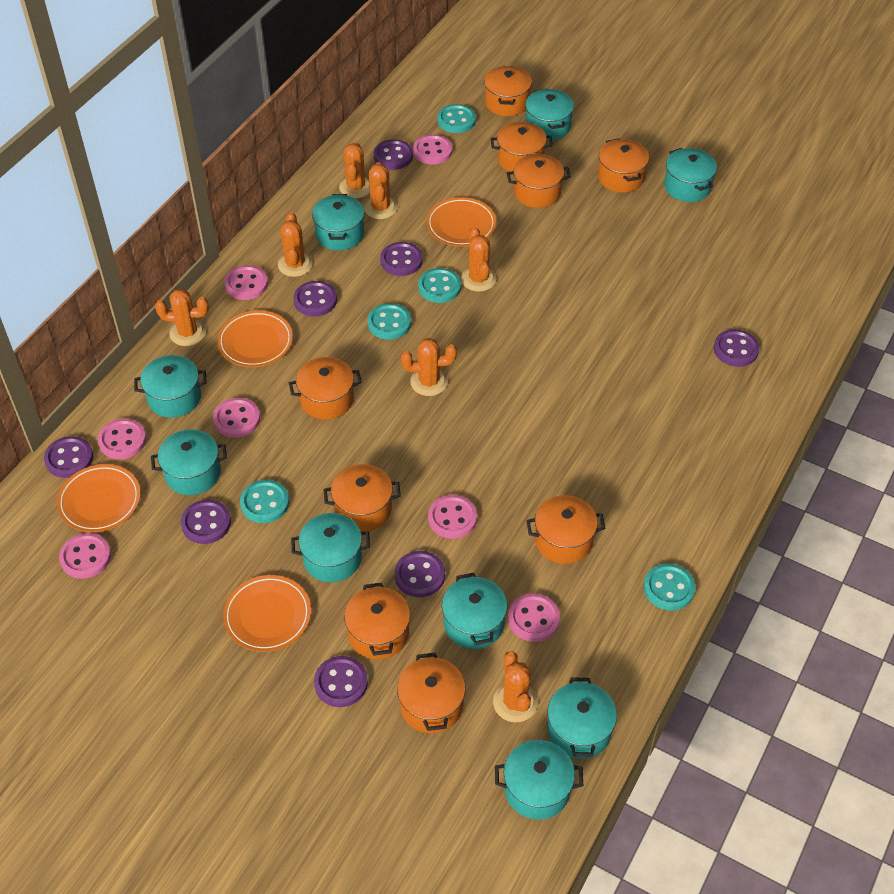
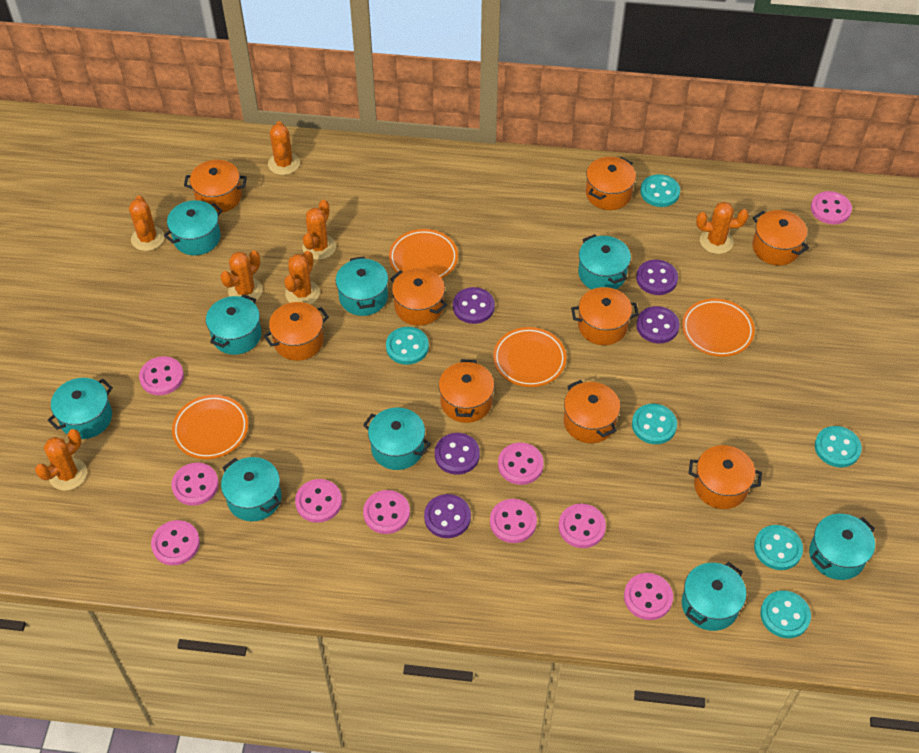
pink button: 7 -> 10
purple button: 8 -> 5
turquoise button: 5 -> 6

